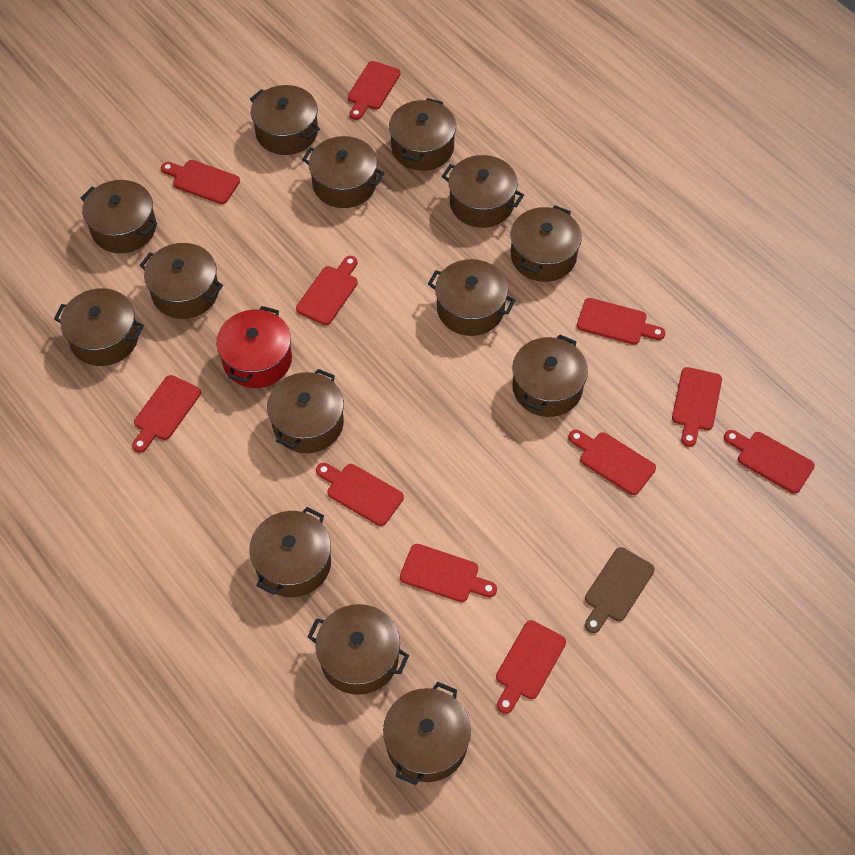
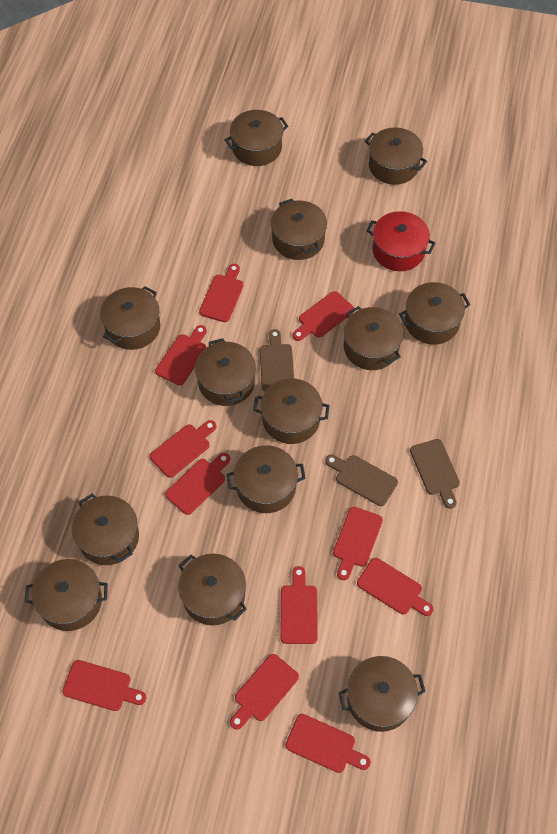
brown cutting board: 1 -> 3
brown pot: 14 -> 13

